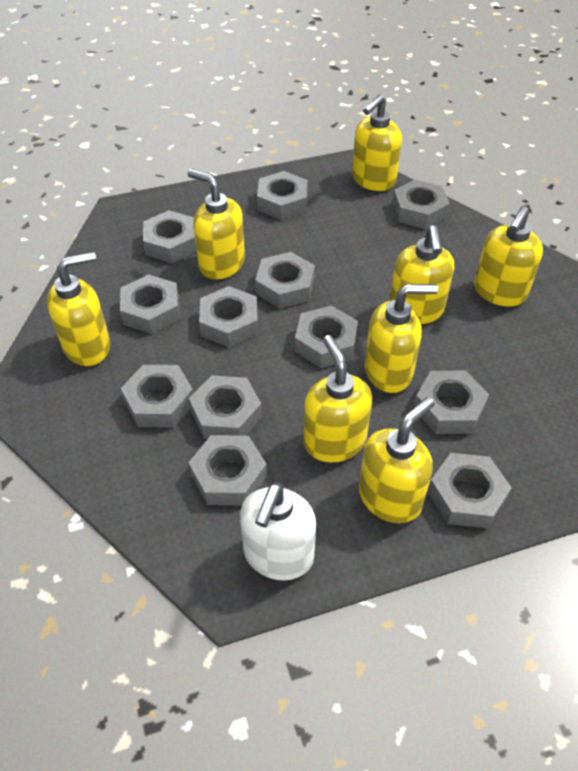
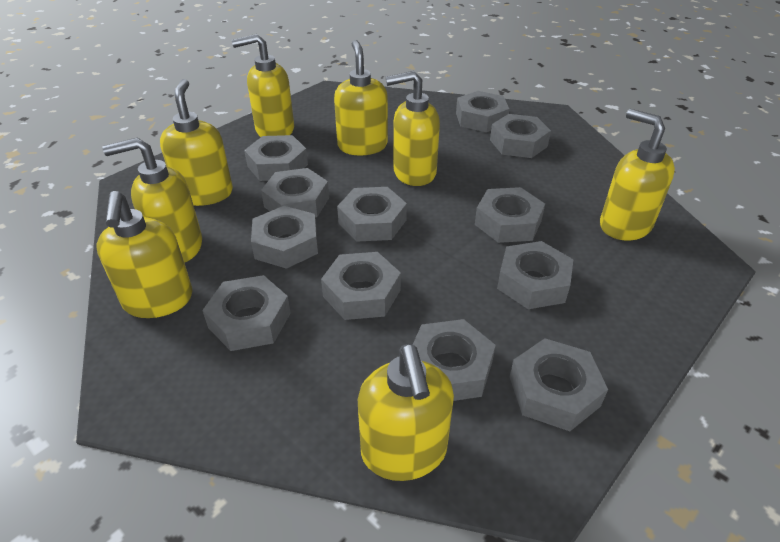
white soap dispenser: 1 -> 0

